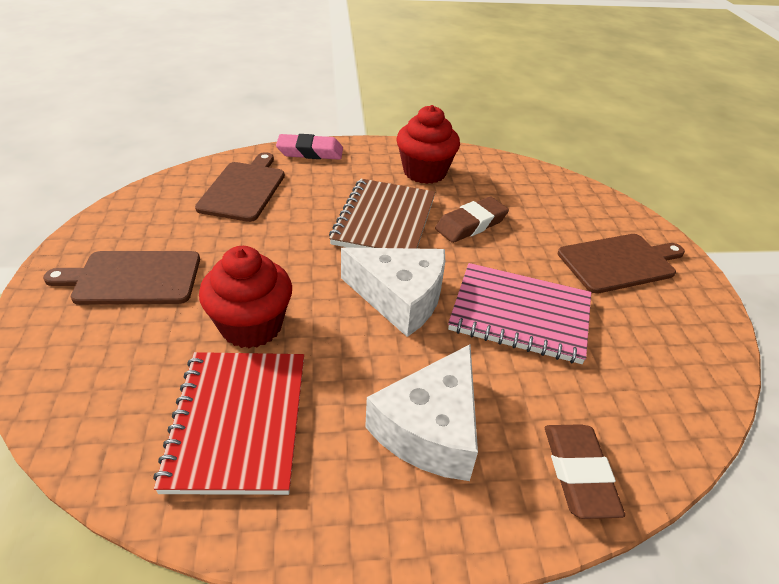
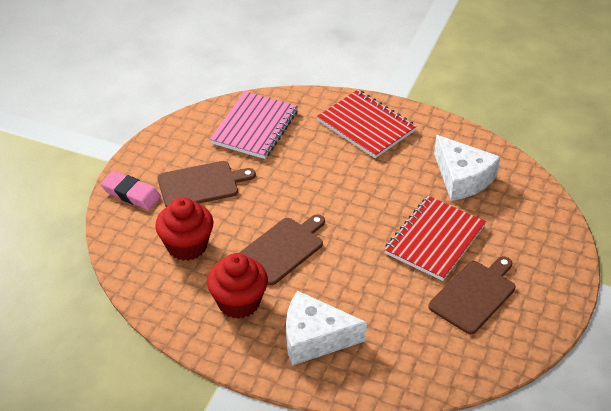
brown eraser: 2 -> 0
brown notebook: 1 -> 0
red notebook: 1 -> 2

